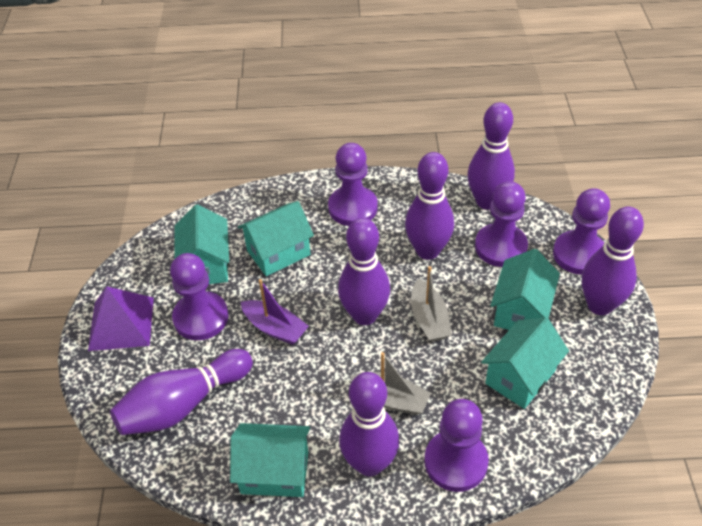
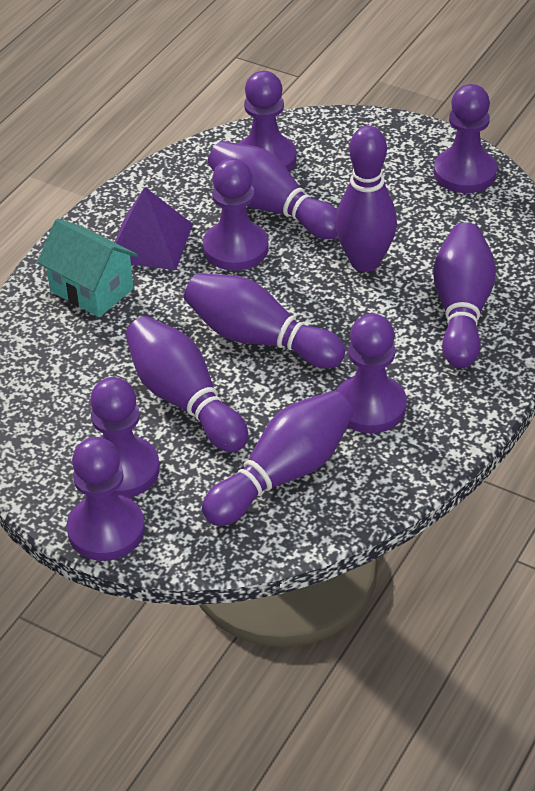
grey boat: 2 -> 0
purple boat: 1 -> 0
purple pawn: 5 -> 6
turquoise house: 5 -> 1

